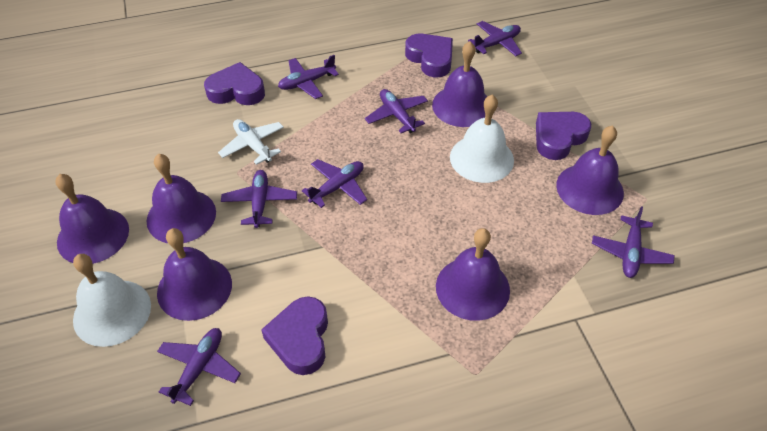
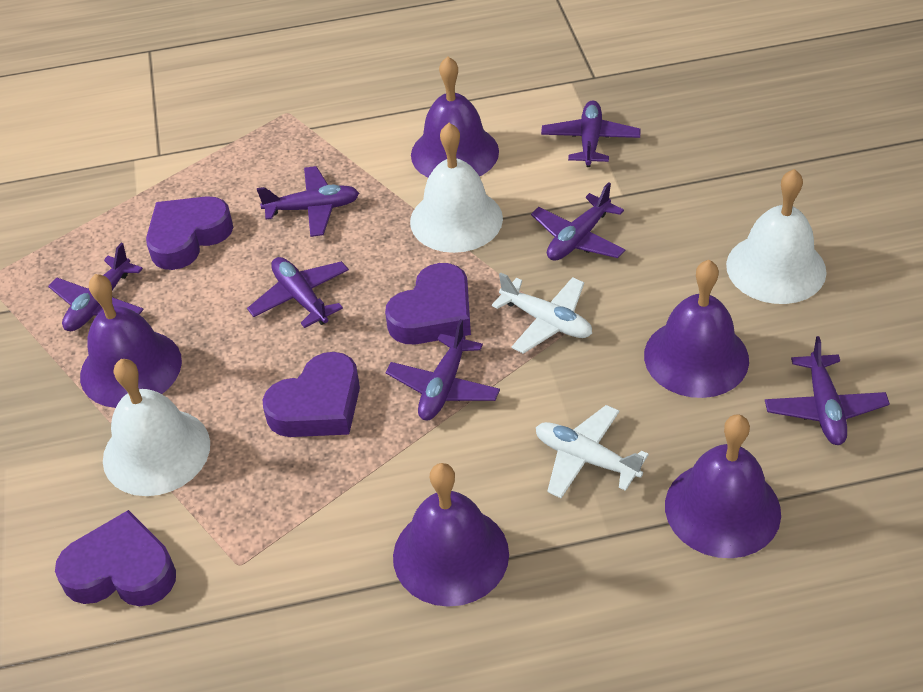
purple bell: 6 -> 5
white bell: 2 -> 3
white plane: 1 -> 2

